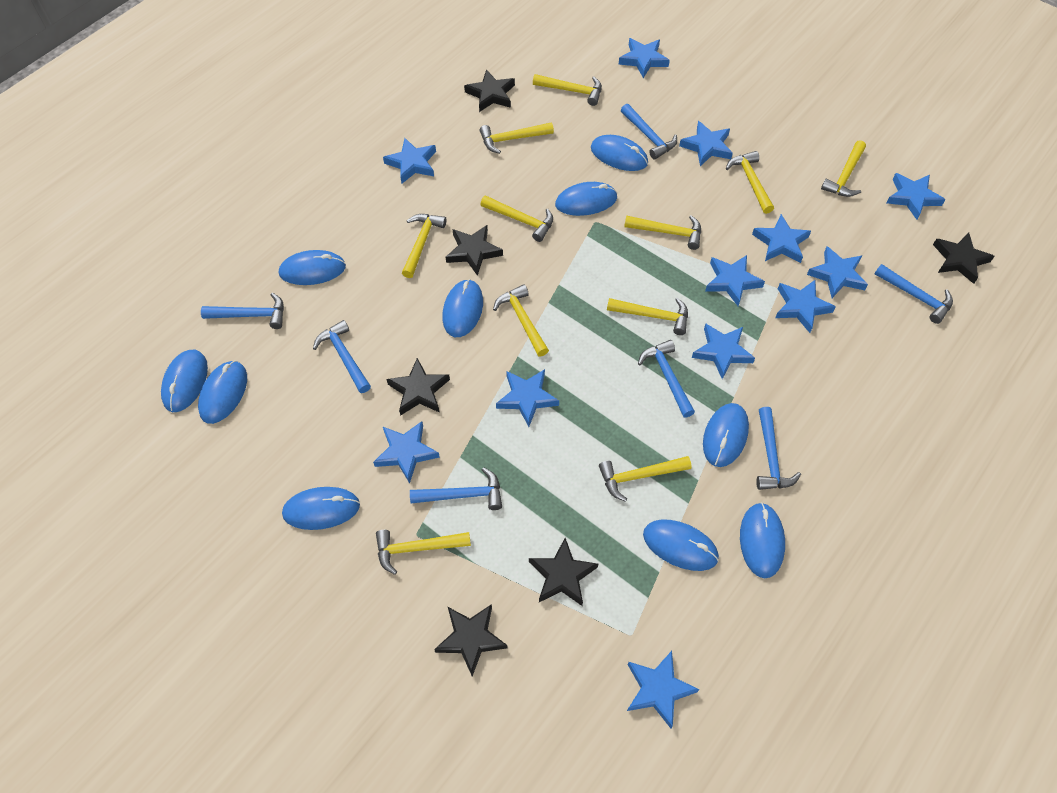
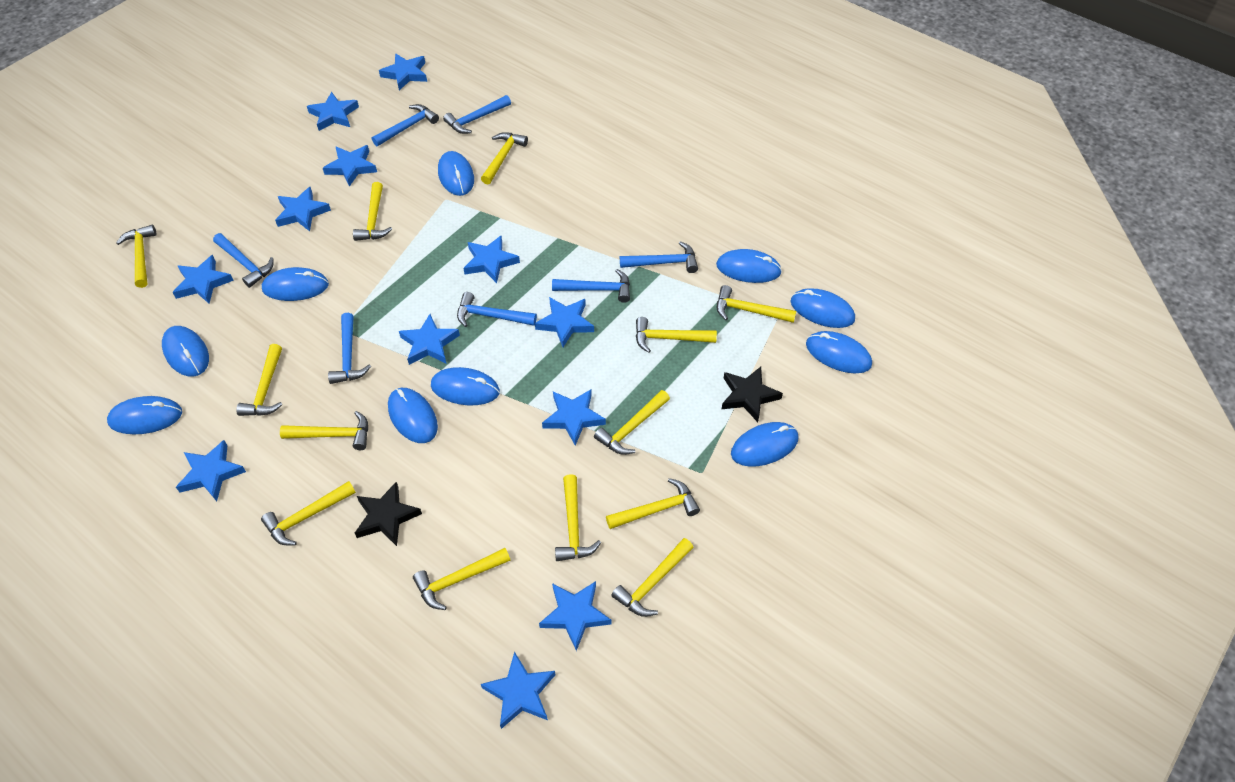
black star: 6 -> 2
yellow hammer: 11 -> 13

